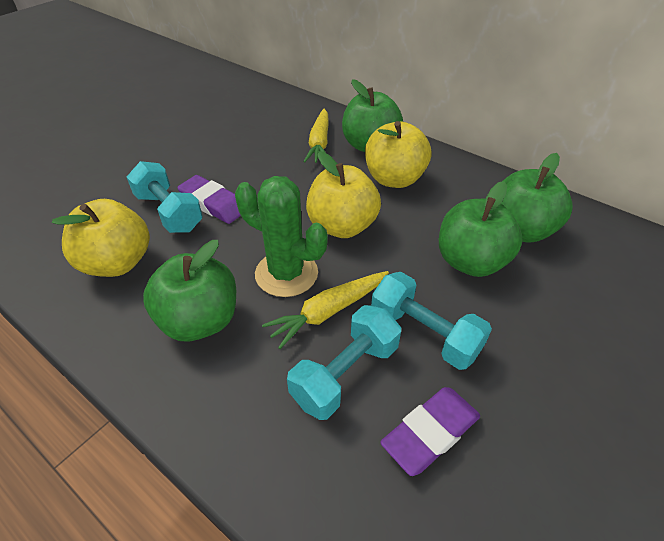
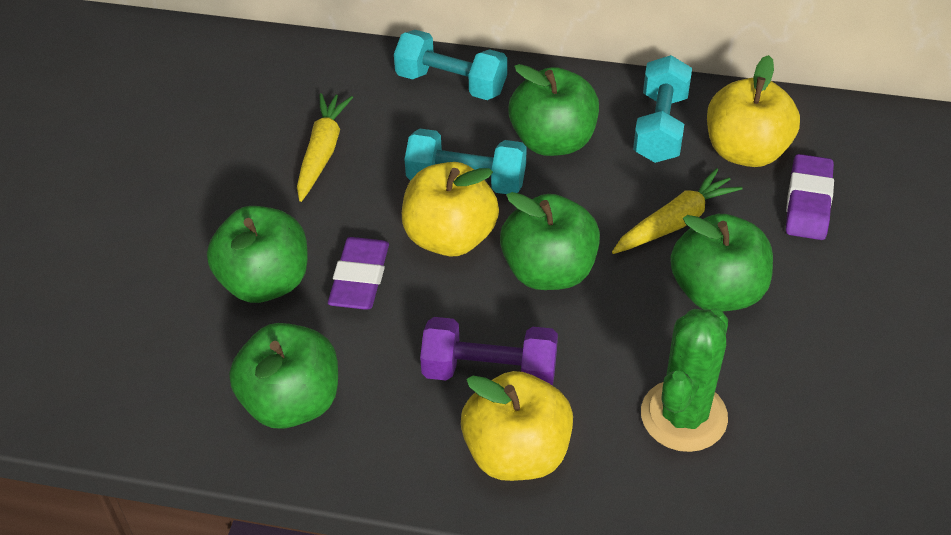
green apple: 4 -> 5
purple dumbbell: 0 -> 1

